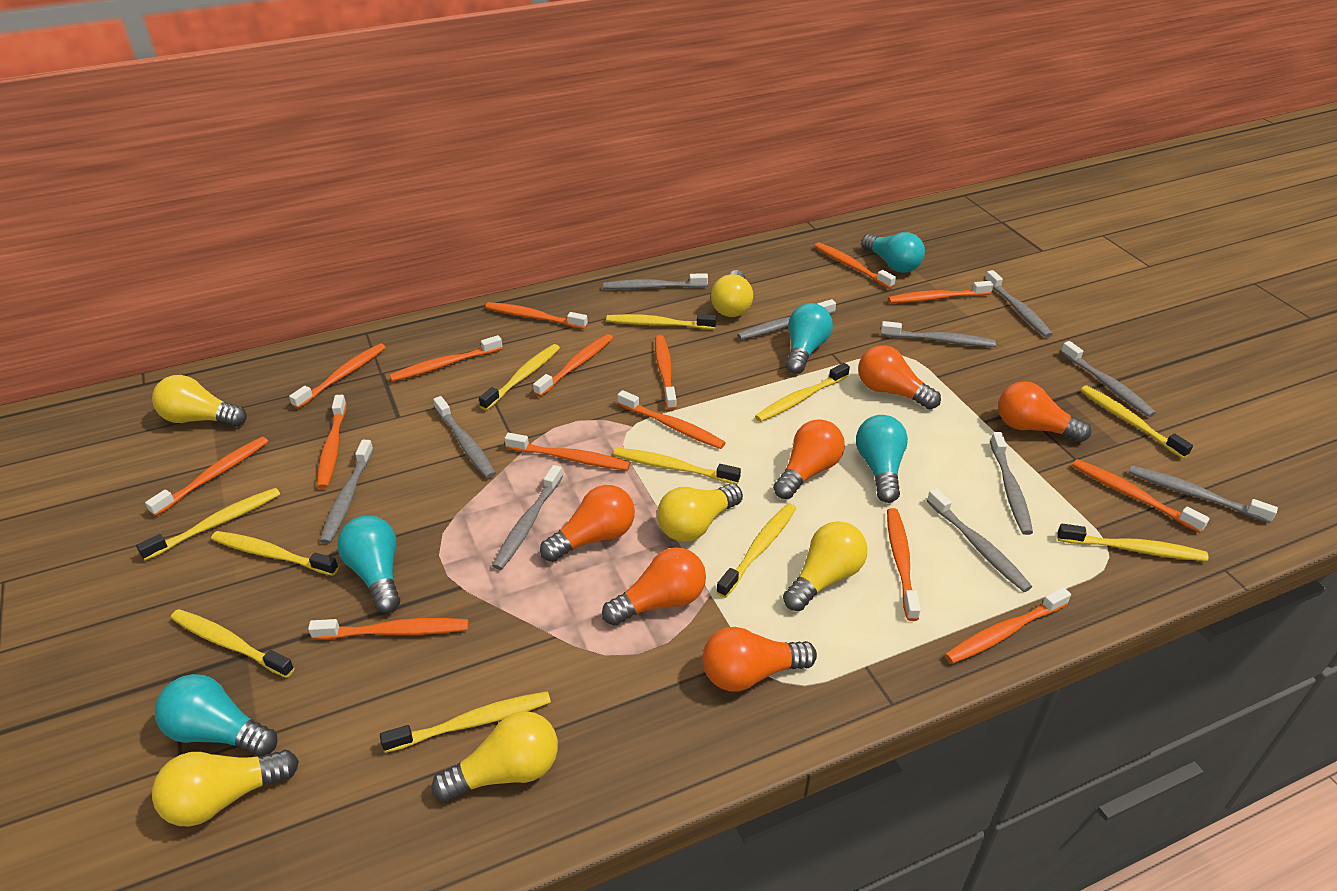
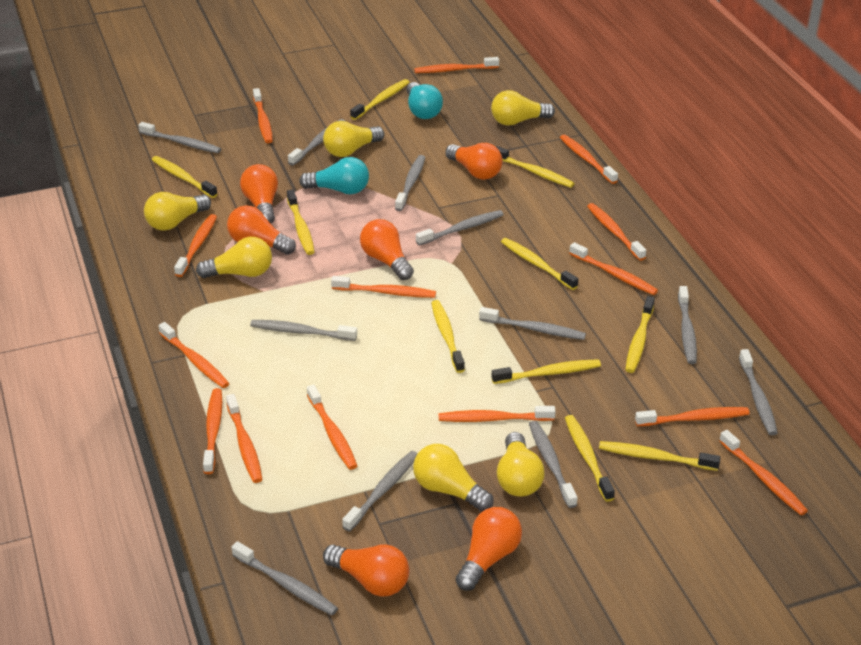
orange toothbrush: 15 -> 14
turquoise light bulb: 5 -> 2
yellow toothbrush: 11 -> 10

